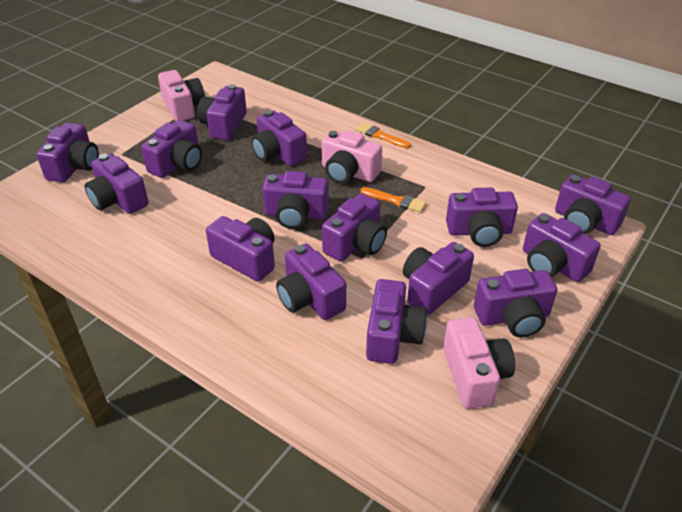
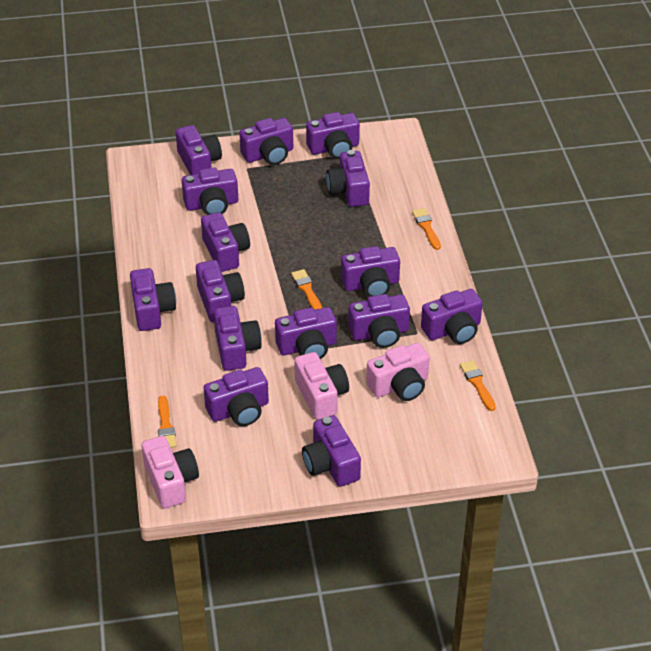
orange brush: 2 -> 4

